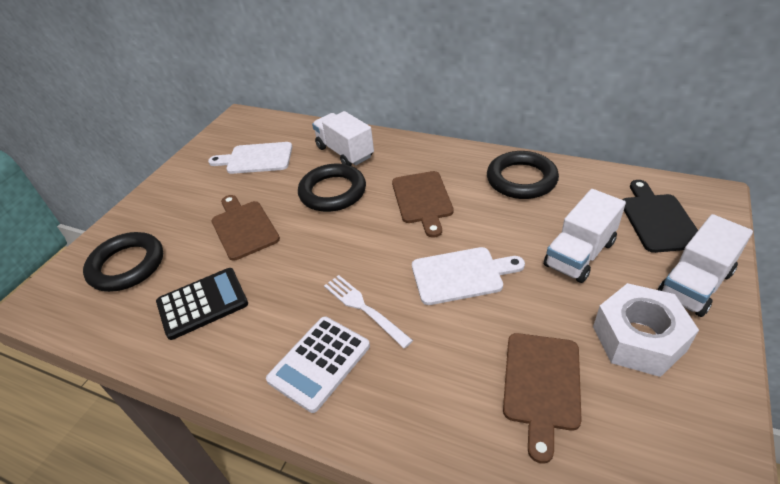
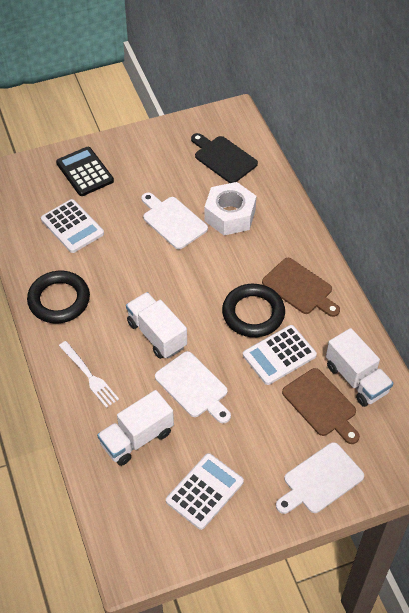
black ring: 3 -> 2
brown cutting board: 3 -> 2
white calculator: 1 -> 3
white cutting board: 2 -> 3

